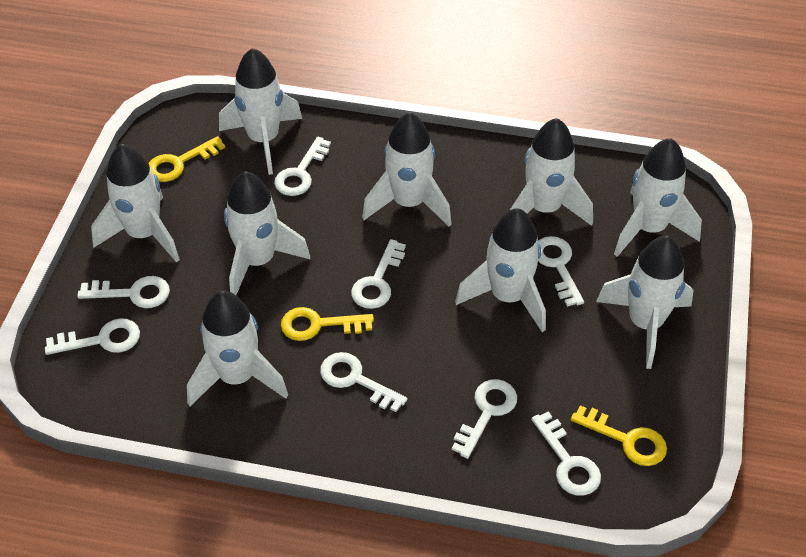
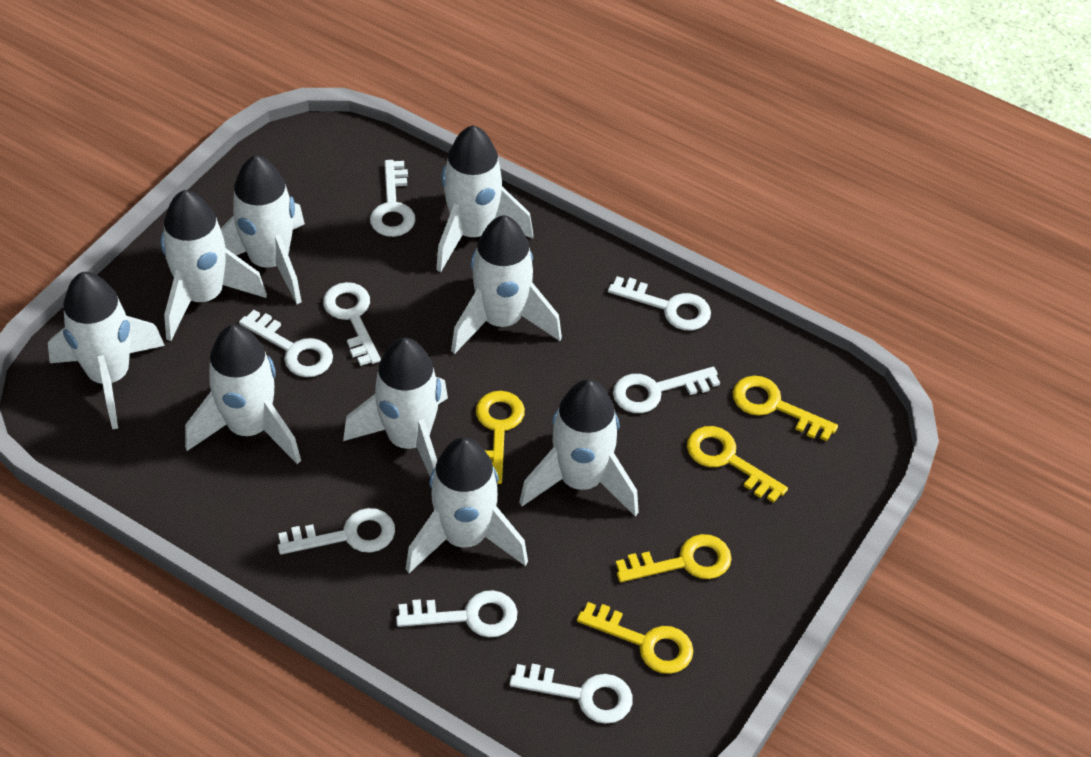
yellow key: 3 -> 5

